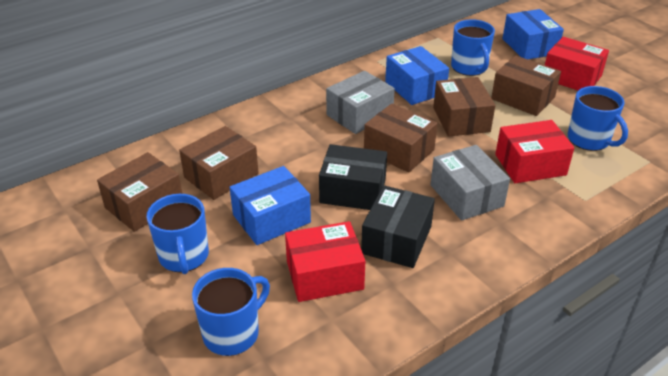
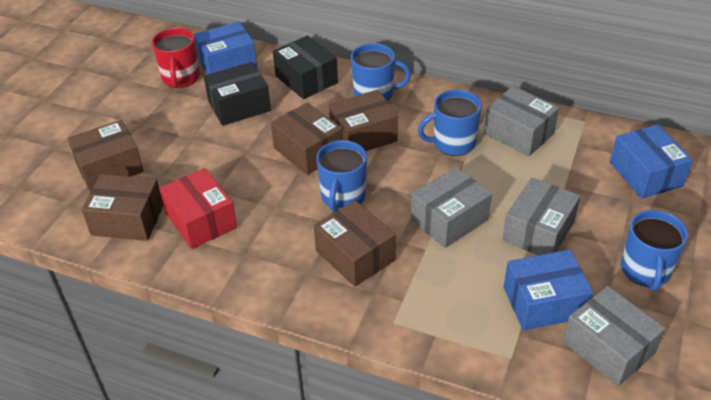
grey box: 2 -> 4
red box: 3 -> 1
red mug: 0 -> 1

